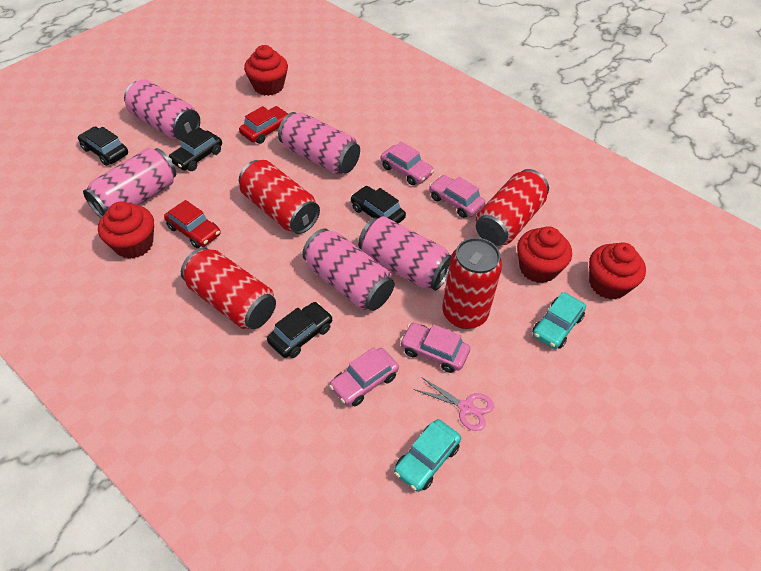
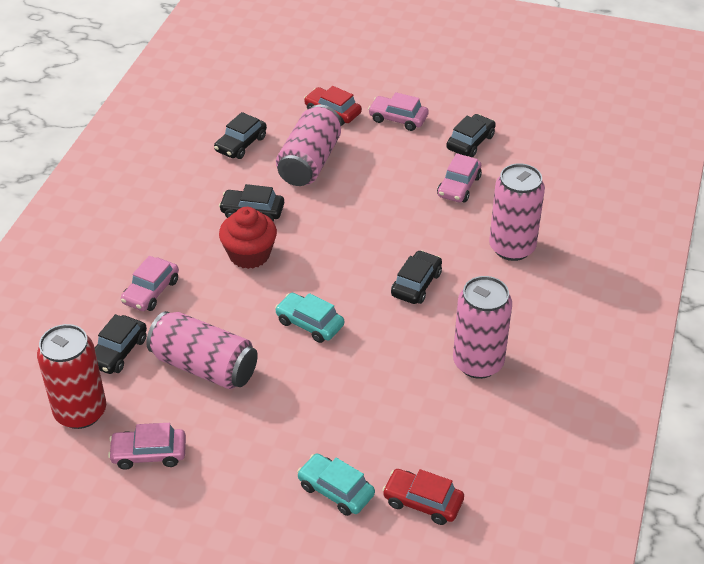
black car: 4 -> 5
pink can: 5 -> 4
pink scissors: 1 -> 0
red can: 4 -> 1
red cupcake: 4 -> 1

